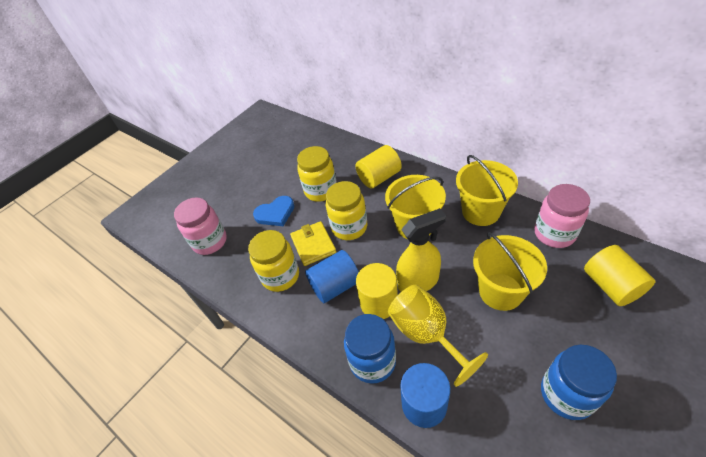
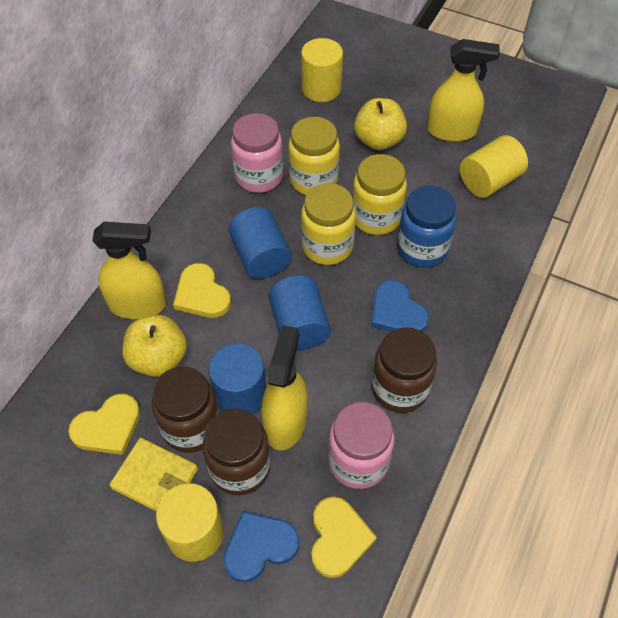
blue cylinder: 2 -> 3
blue heart: 1 -> 2
blue jar: 2 -> 1
brown jar: 0 -> 3
yellow apple: 0 -> 2
yellow bucket: 3 -> 0
yellow goblet: 1 -> 0
yellow heart: 0 -> 3
yellow spray bottle: 1 -> 3

